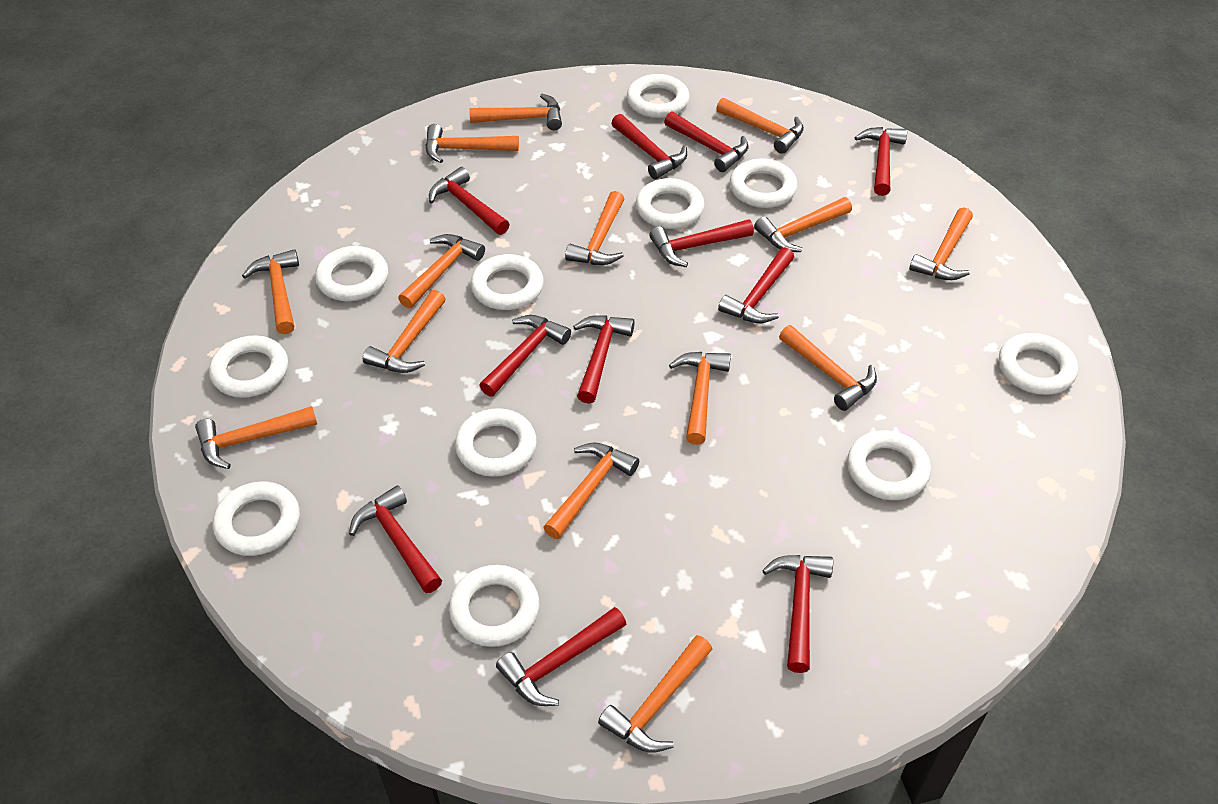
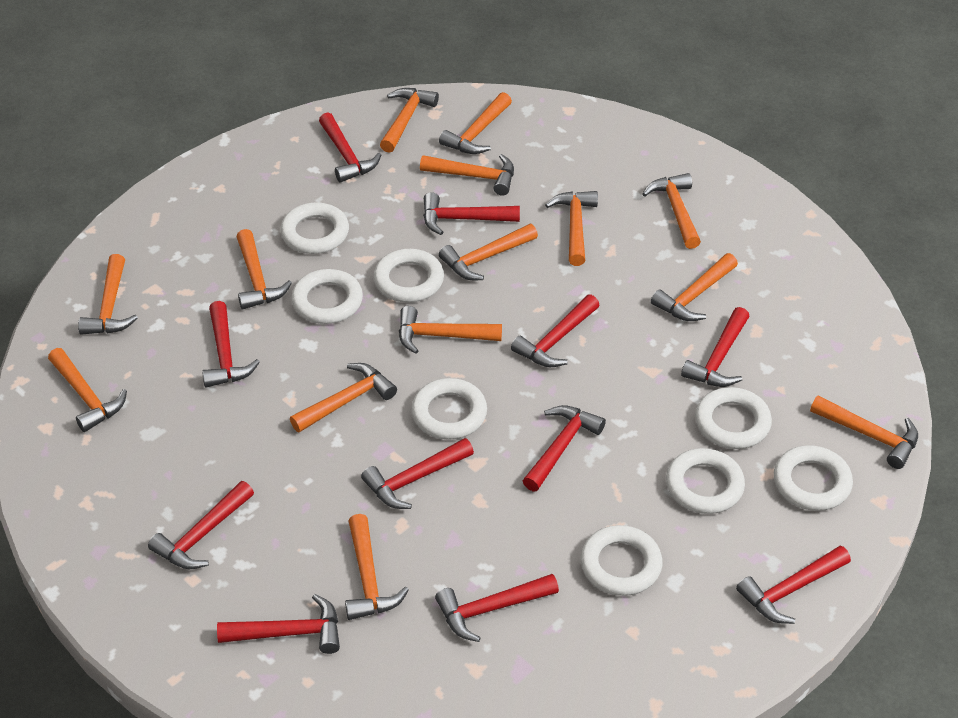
white ring: 11 -> 8

